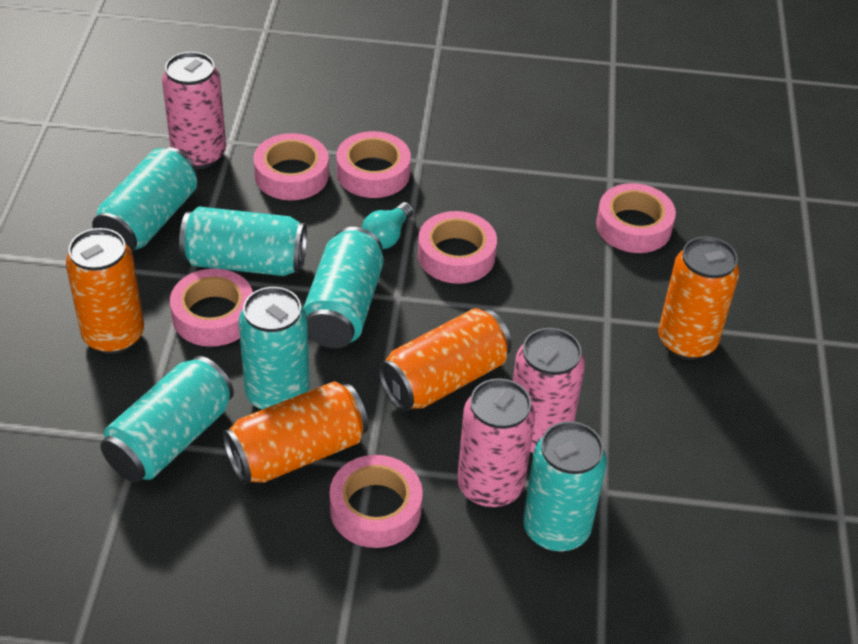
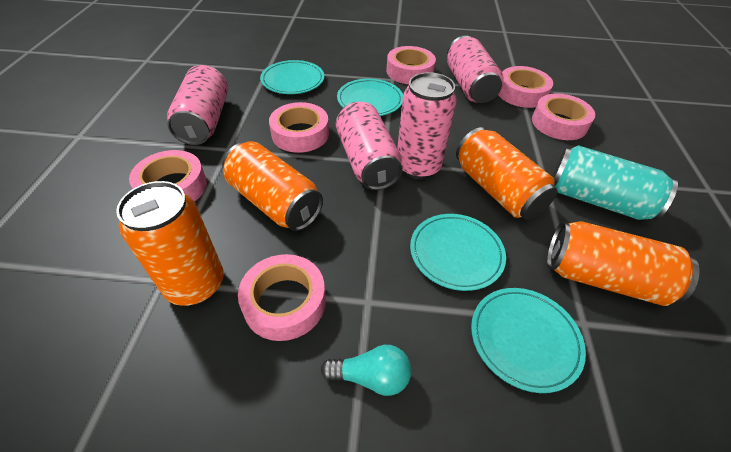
pink can: 3 -> 4
turquoise can: 6 -> 1
turquoise plate: 0 -> 4

